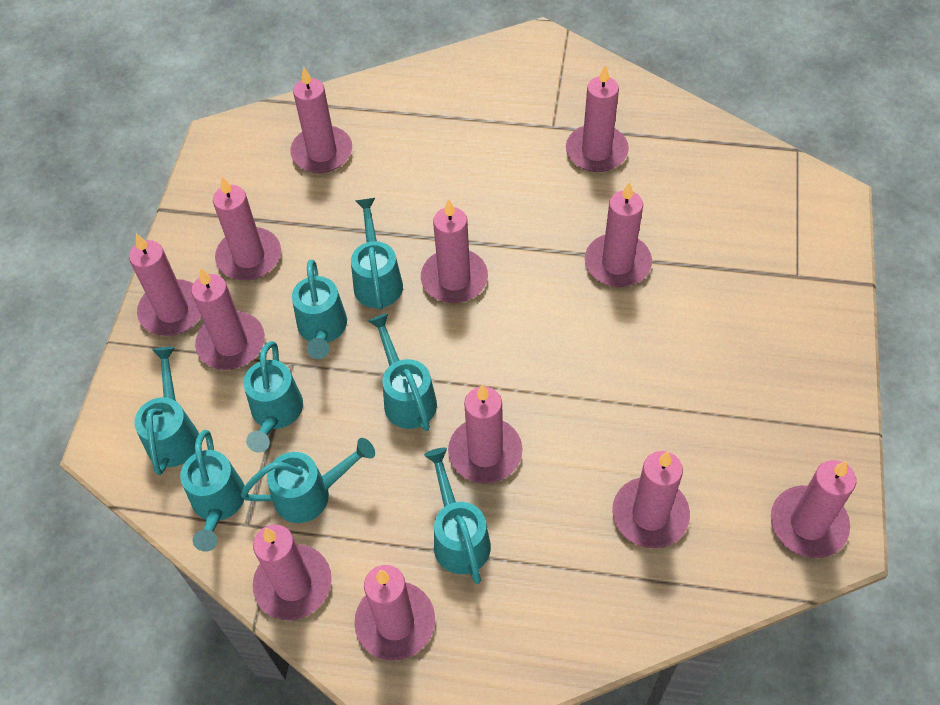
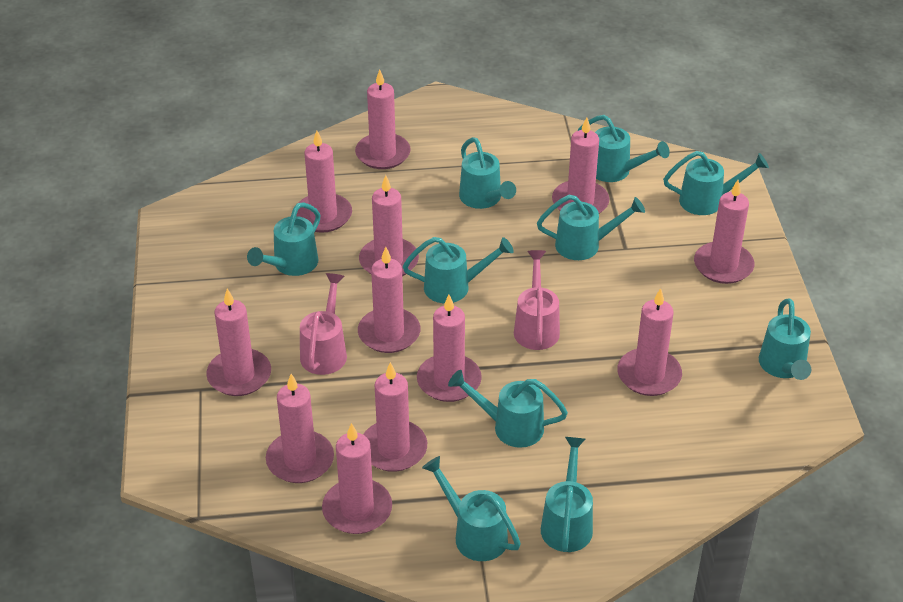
pink watering can: 0 -> 2
turquoise watering can: 8 -> 10

